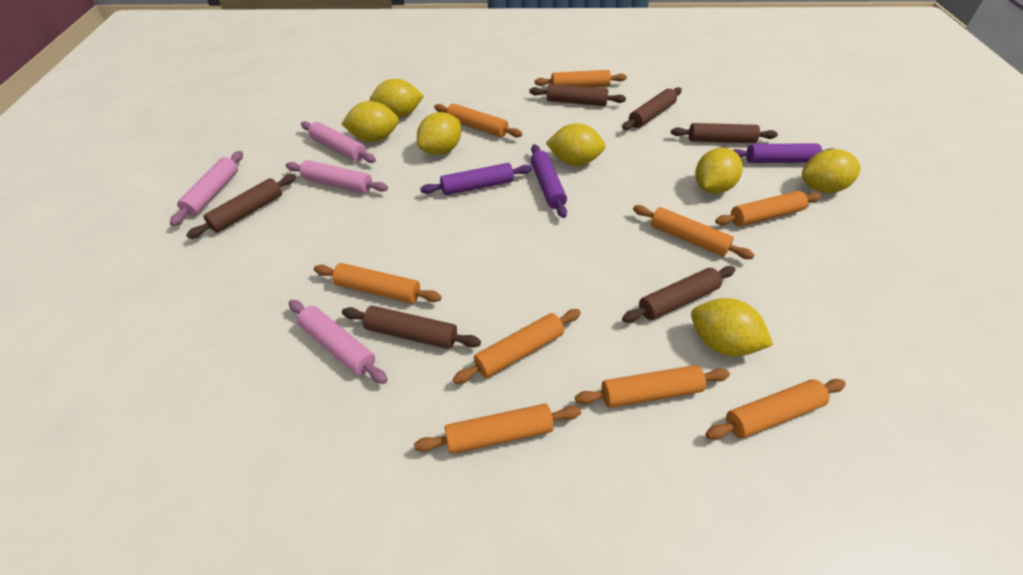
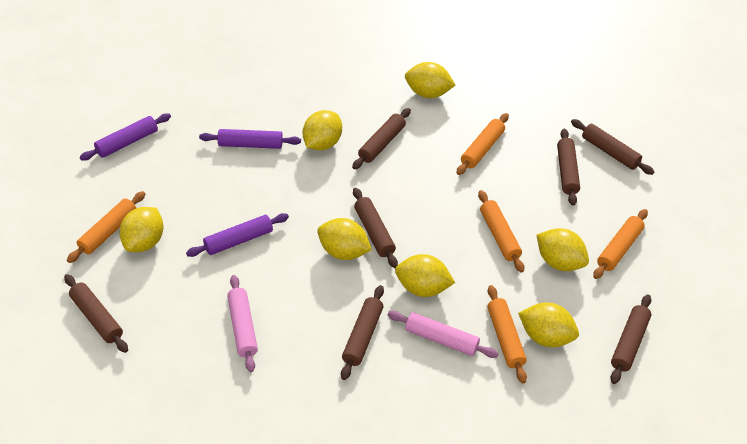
brown rolling pin: 6 -> 7
orange rolling pin: 9 -> 5
pink rolling pin: 4 -> 2

